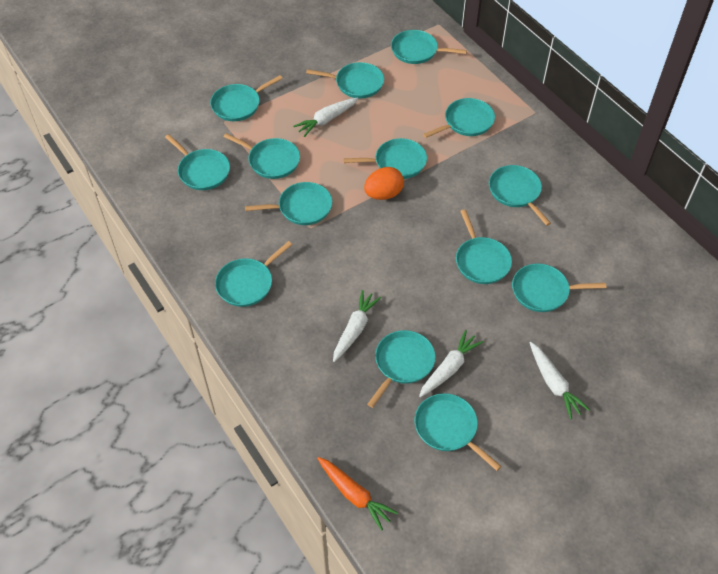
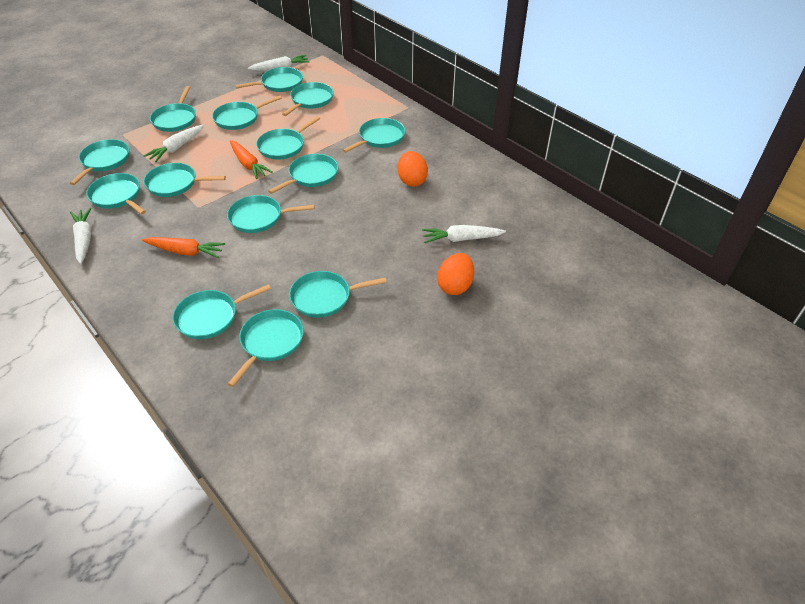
orange carrot: 1 -> 2
orange egg: 1 -> 2

